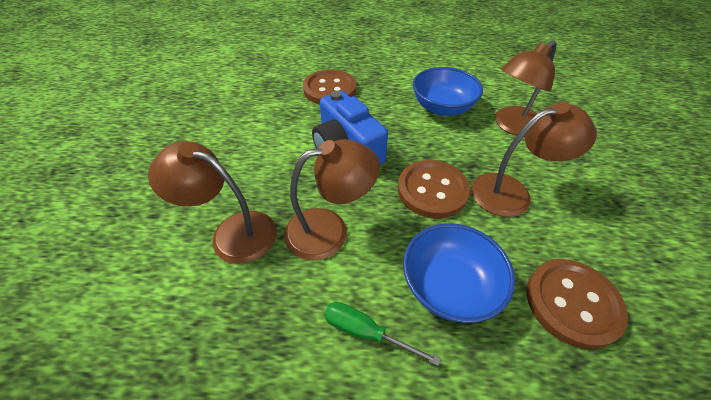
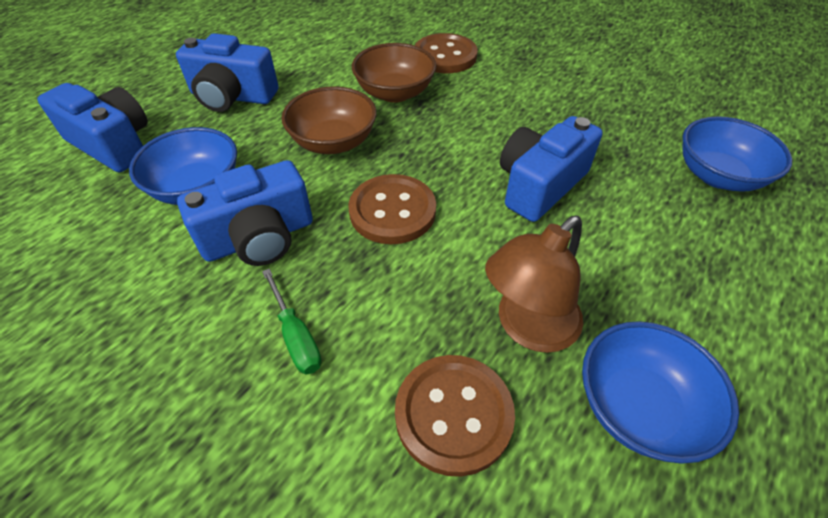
blue bowl: 2 -> 3
blue camera: 1 -> 4
brown bowl: 0 -> 2
brown lamp: 4 -> 1

